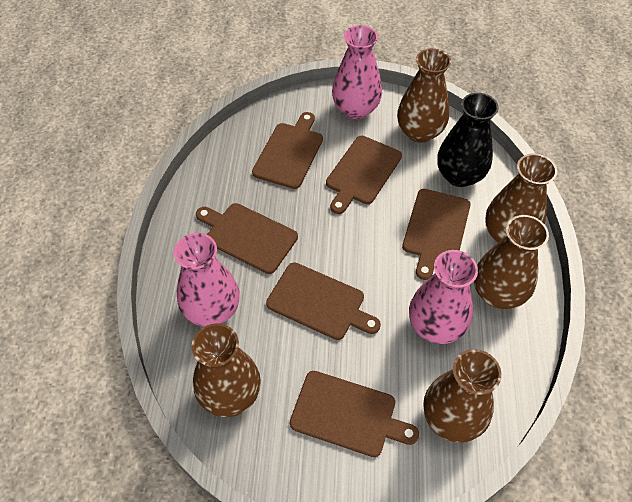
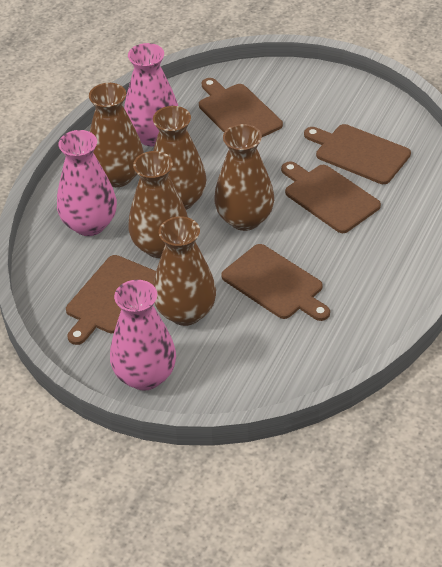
black vase: 1 -> 0
brown cutting board: 6 -> 5

